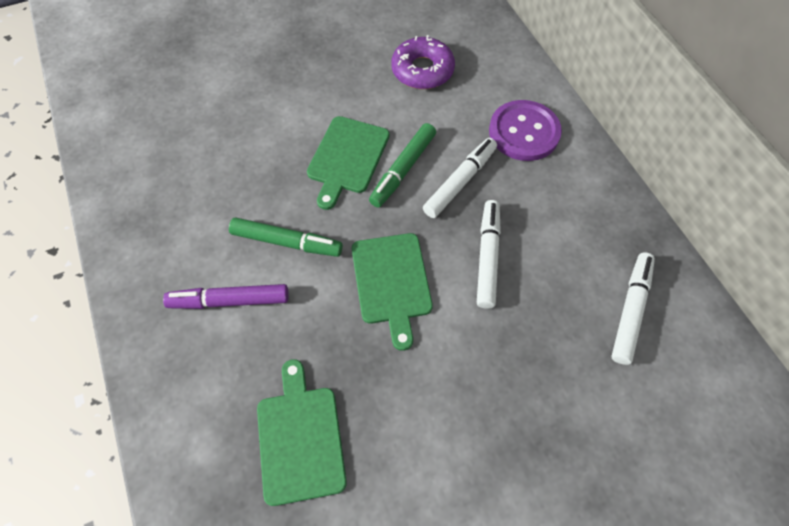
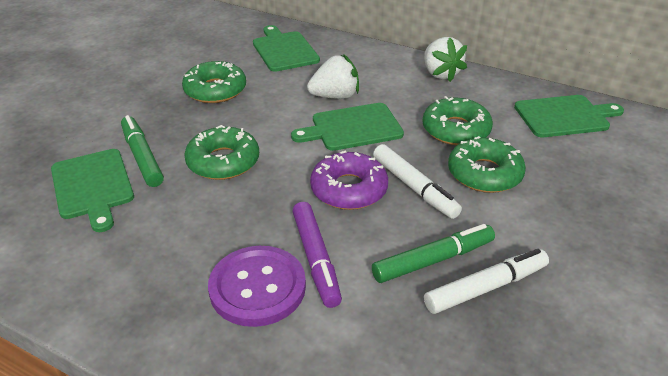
green cutting board: 3 -> 4
green donut: 0 -> 4
white marker: 3 -> 2
white strawberry: 0 -> 2

